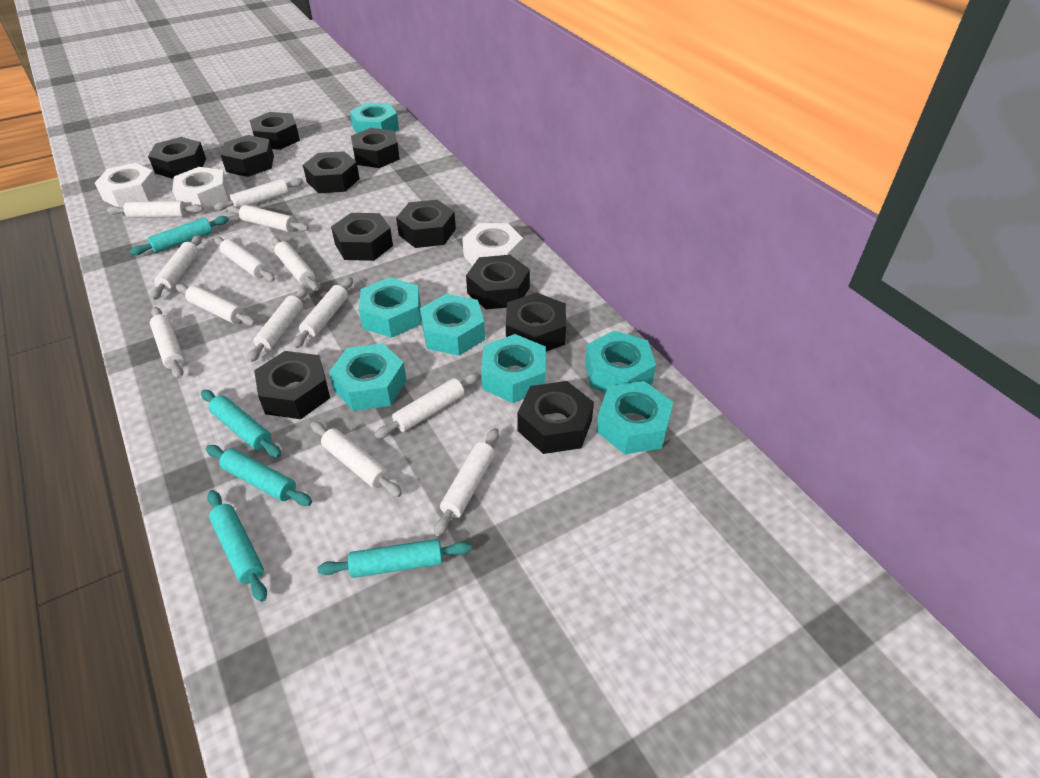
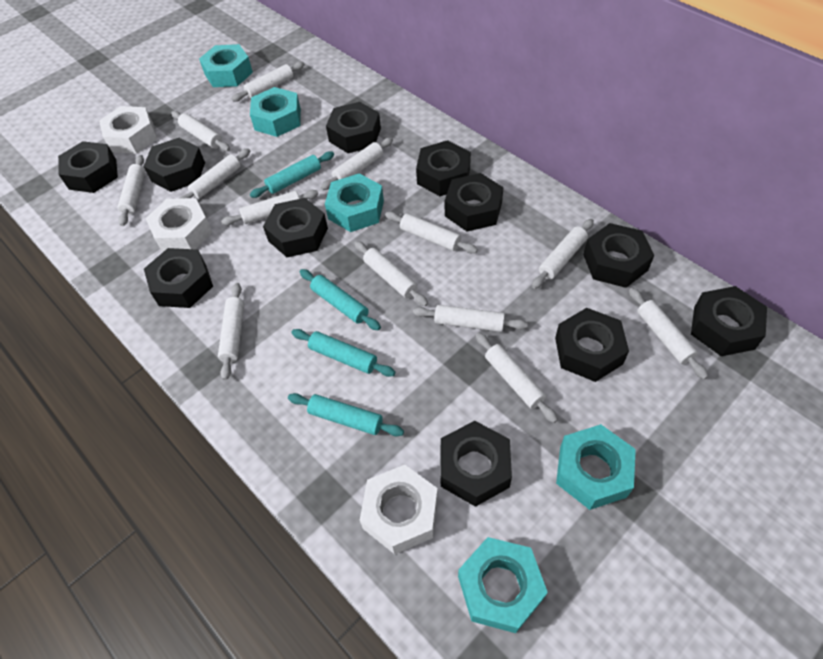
turquoise nut: 7 -> 5
turquoise rolling pin: 5 -> 4

